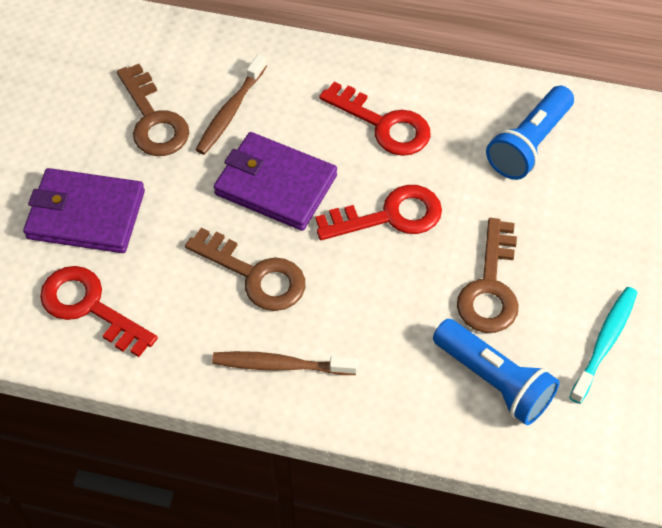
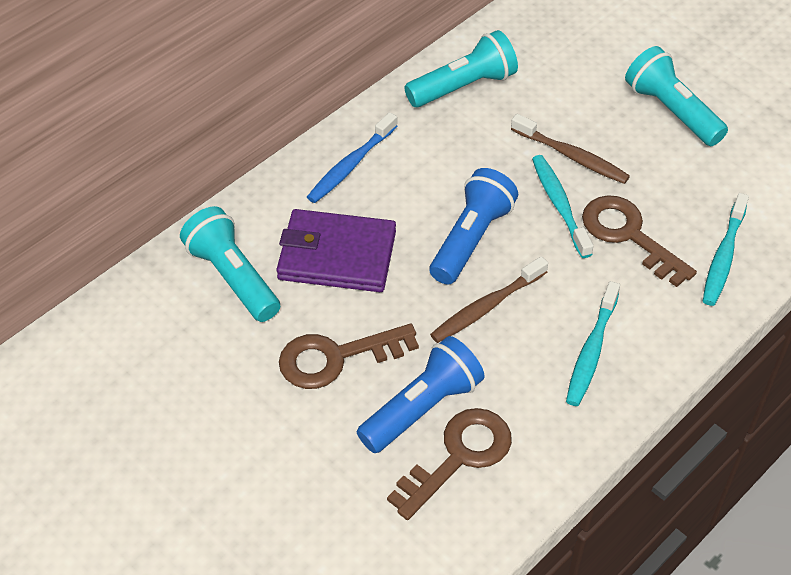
blue toothbrush: 0 -> 1
purple wallet: 2 -> 1
red key: 3 -> 0
turquoise flashlight: 0 -> 3
turquoise toothbrush: 1 -> 3

